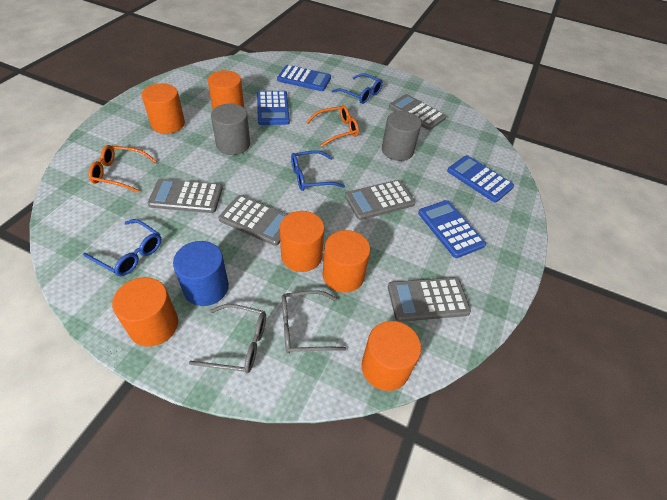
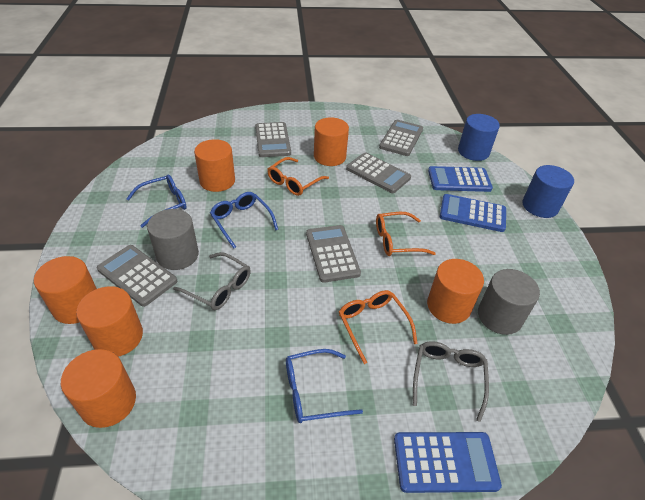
blue calculator: 4 -> 3
blue cylinder: 1 -> 2
orange glasses: 2 -> 3

